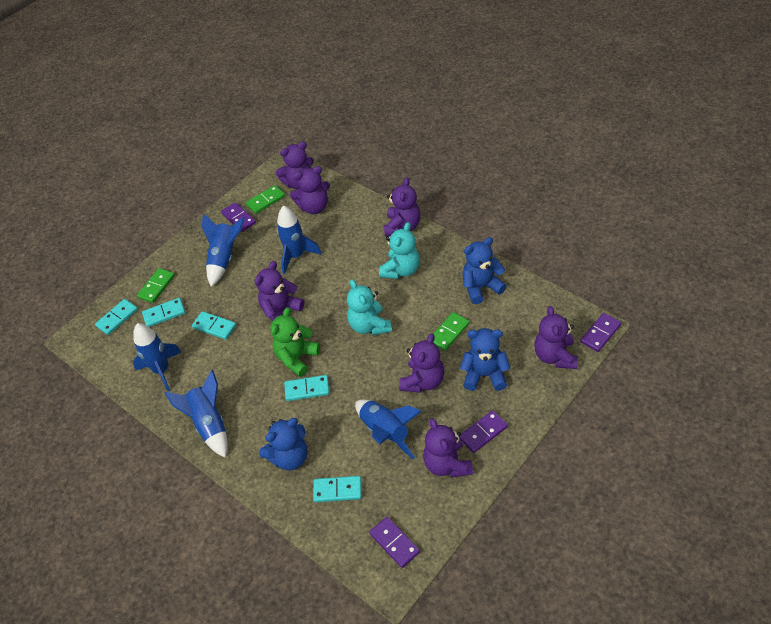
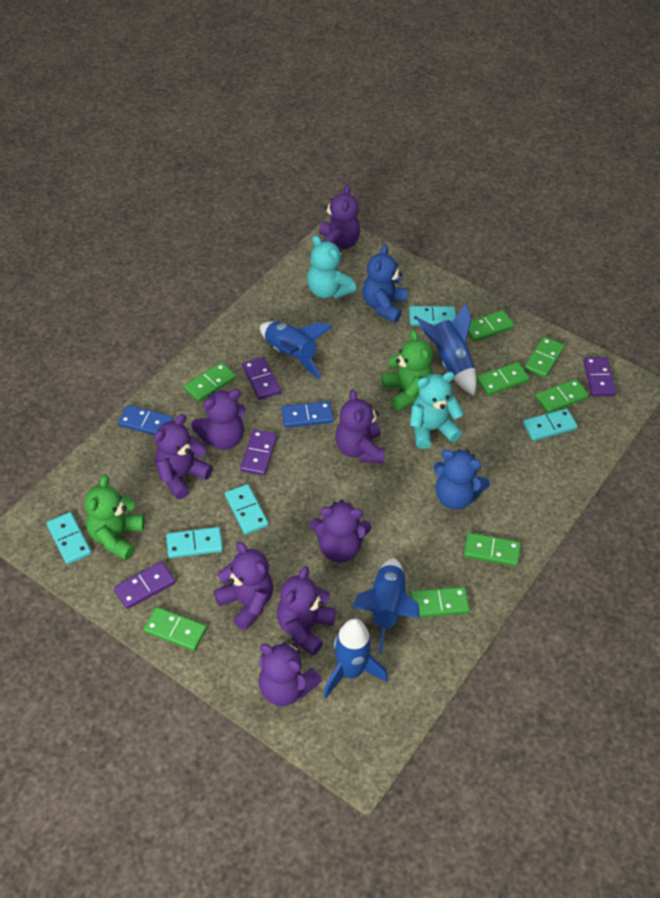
blue domino: 0 -> 2
blue rocket: 5 -> 4
blue teddy bear: 3 -> 2
green domino: 3 -> 8
green teddy bear: 1 -> 2
purple teddy bear: 7 -> 8

